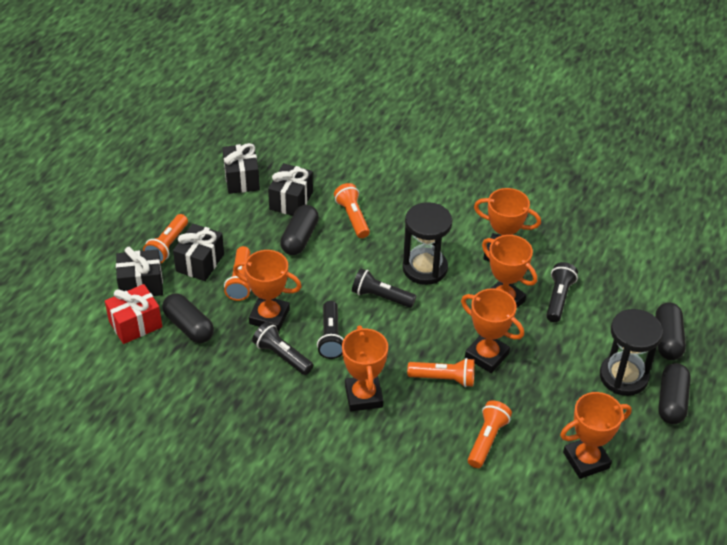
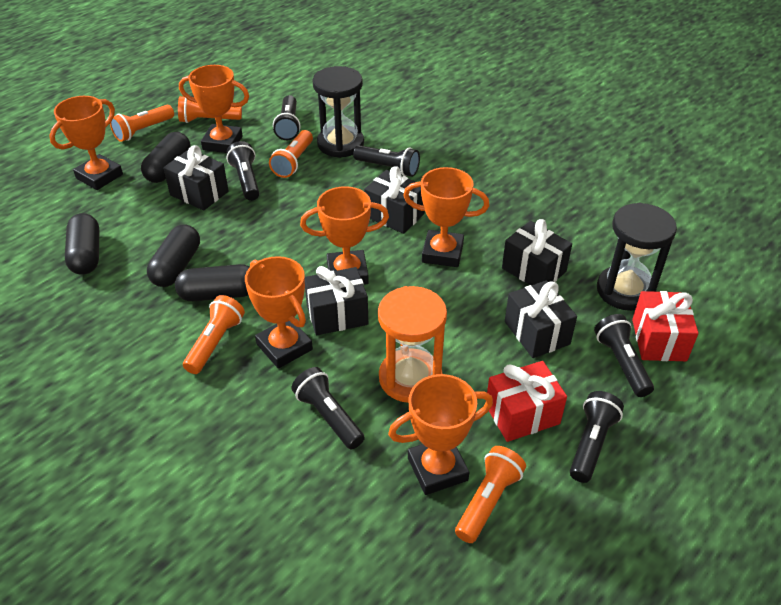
black flashlight: 4 -> 6
black gift: 4 -> 5
orange hourglass: 0 -> 1
red gift: 1 -> 2

